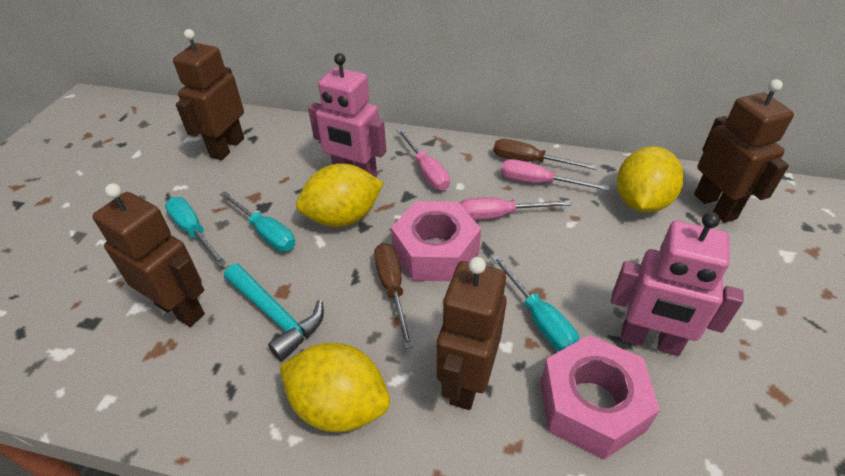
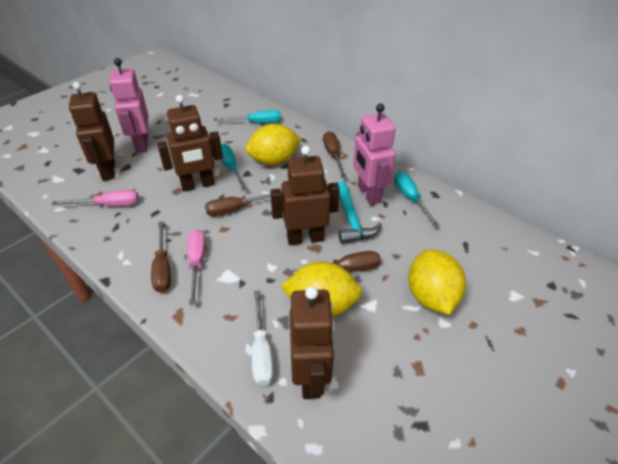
brown screwdriver: 2 -> 4
pink nut: 2 -> 0
pink screwdriver: 3 -> 2
white screwdriver: 0 -> 1

